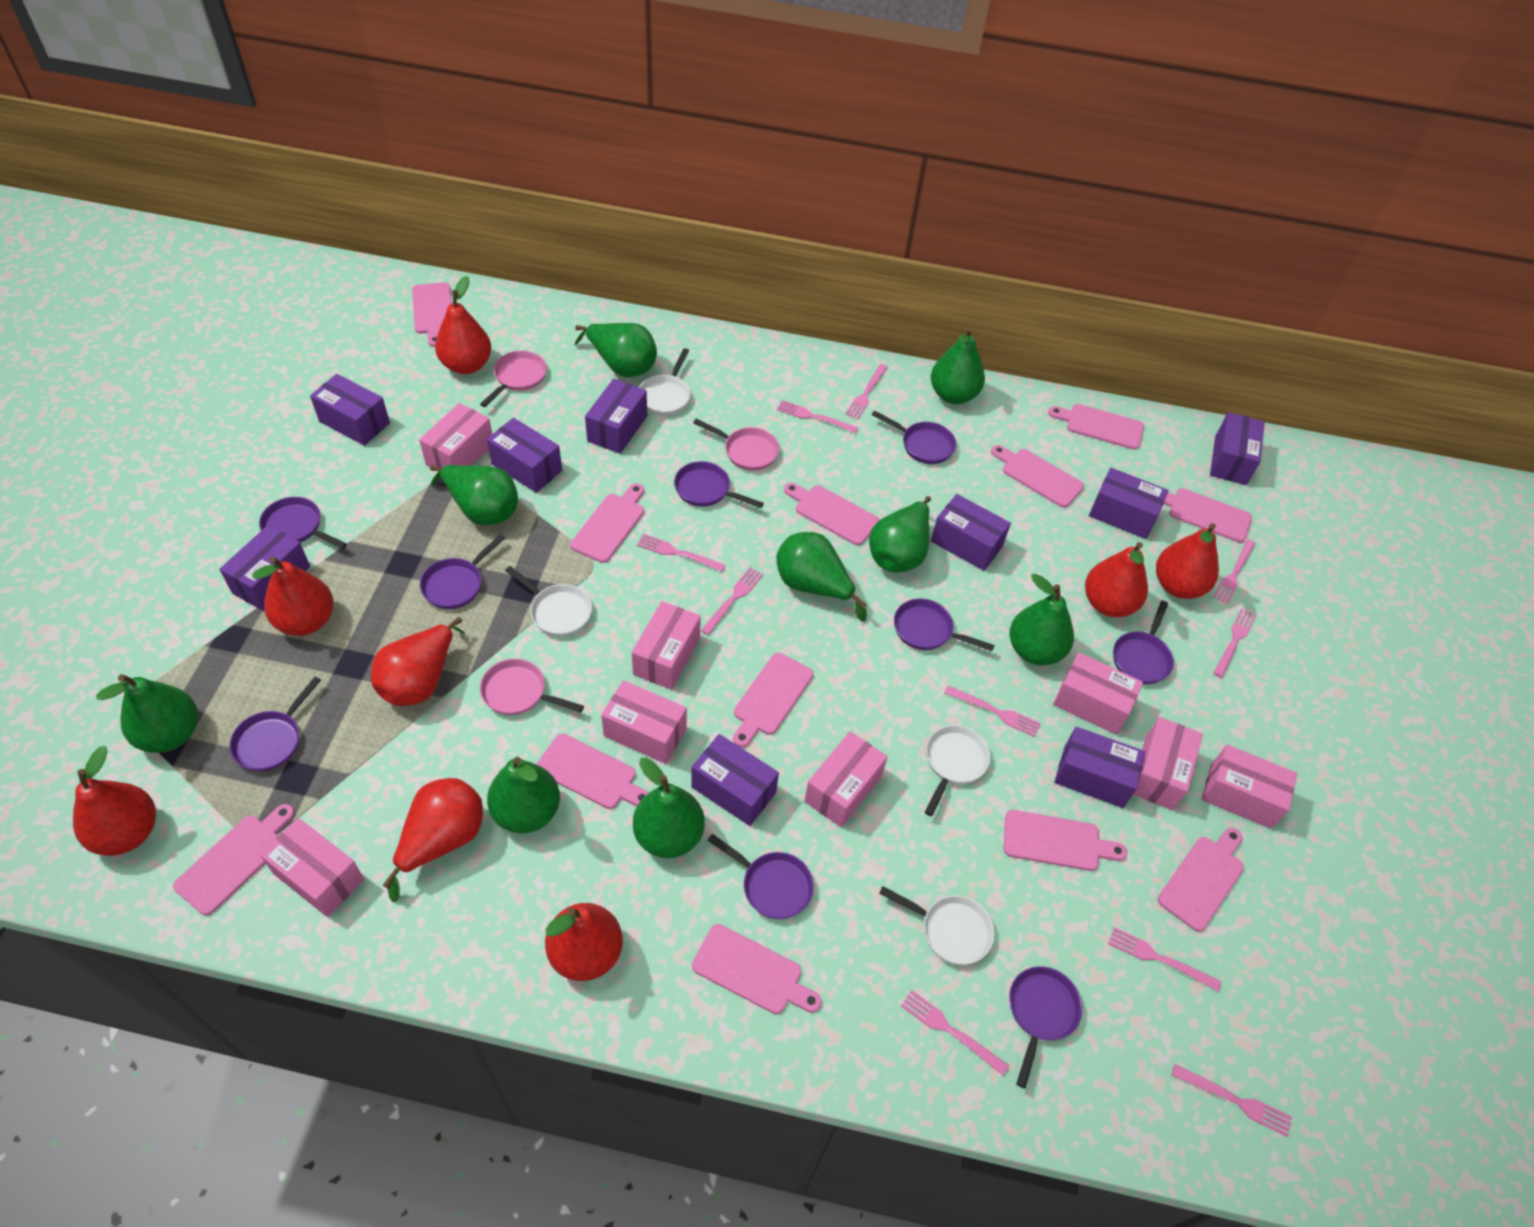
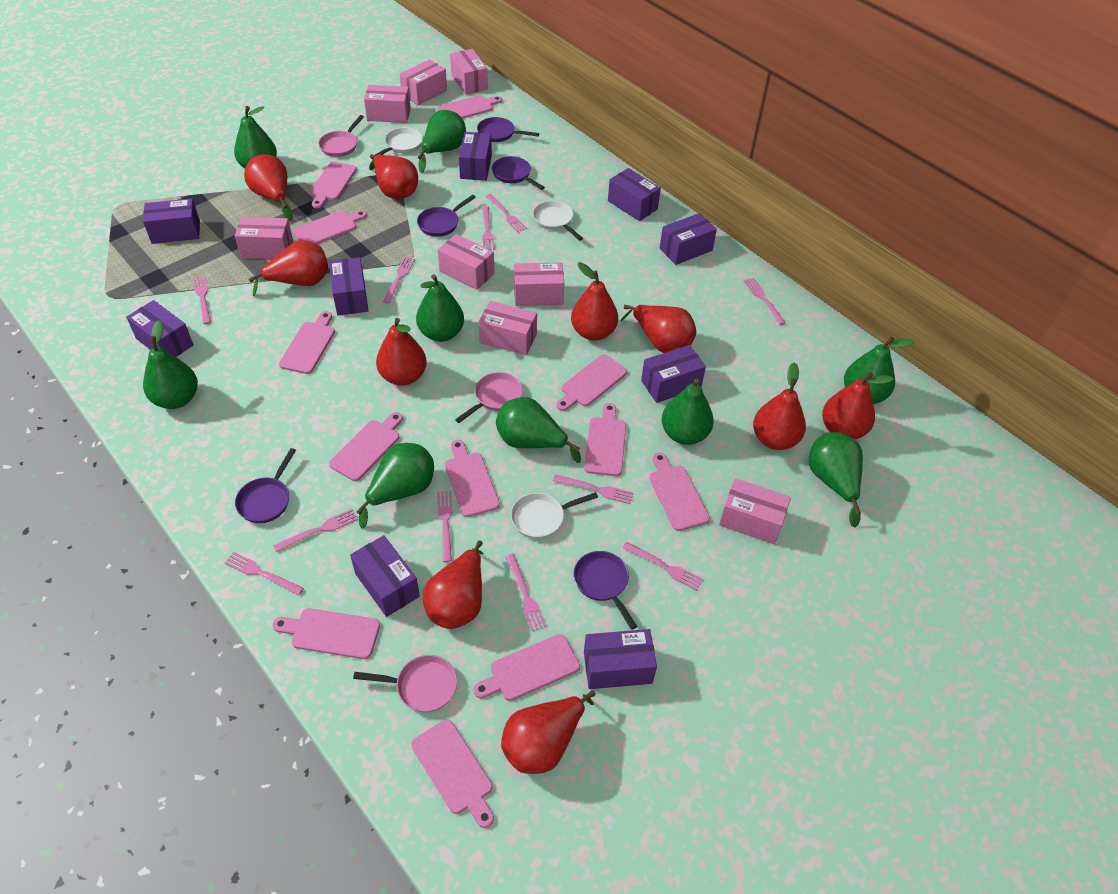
pink fork: 10 -> 11
purple pan: 9 -> 5
red pear: 8 -> 10
white pan: 4 -> 3

